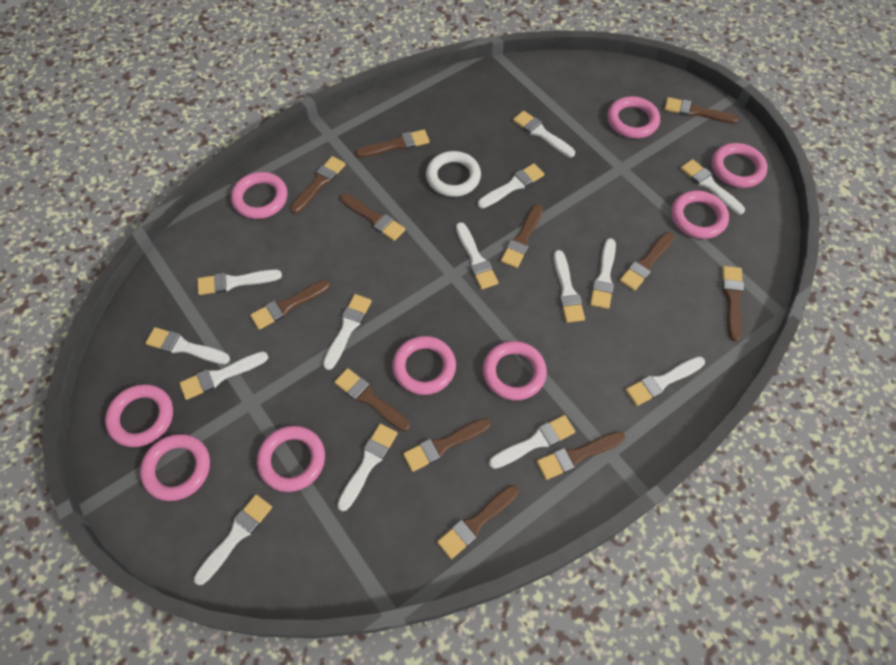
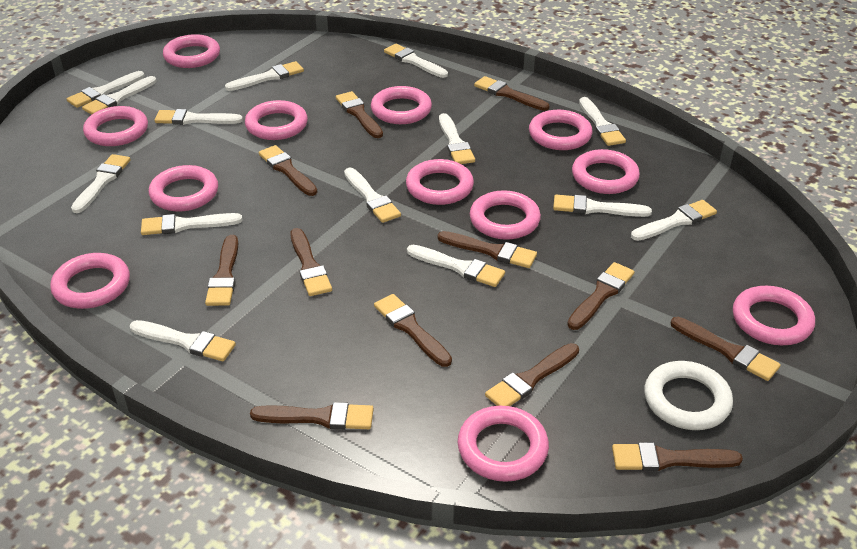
pink ring: 9 -> 12

